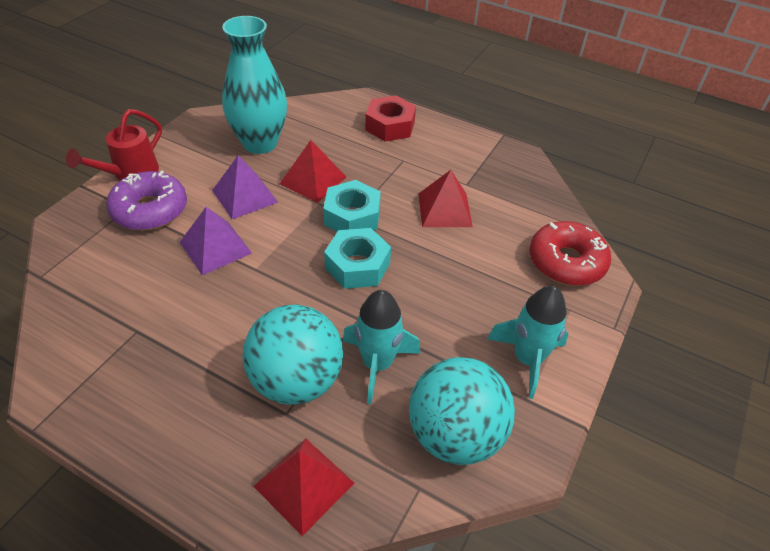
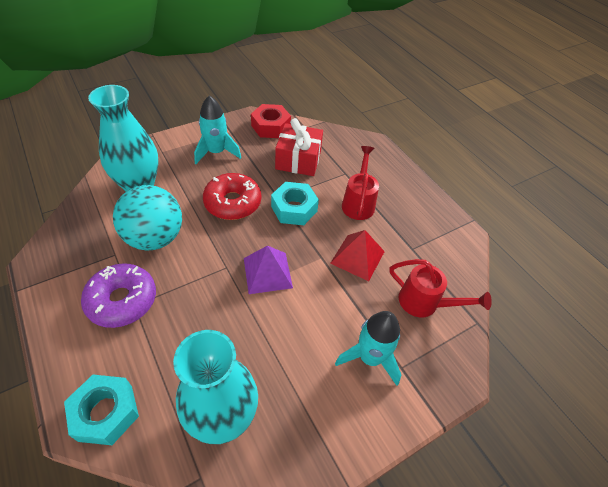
purple pyramid: 2 -> 1
red gift: 0 -> 1
red pyramid: 3 -> 1
red watering can: 1 -> 2
turquoise ball: 2 -> 1
turquoise vase: 1 -> 2

